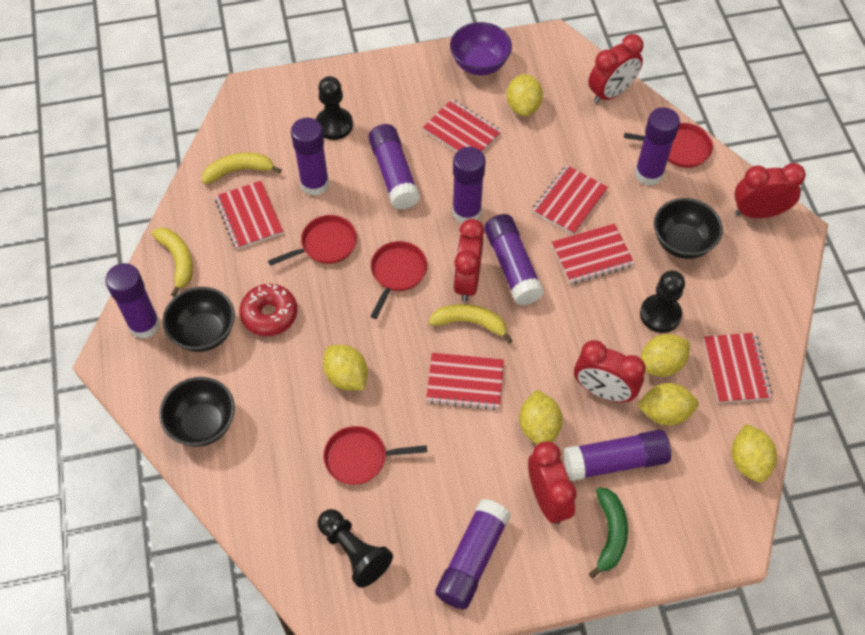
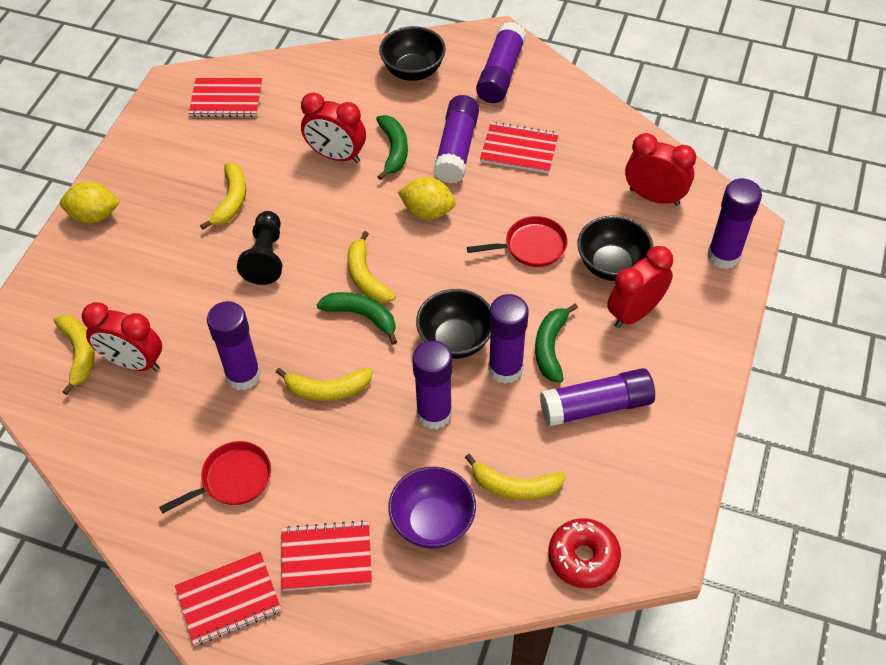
black pawn: 3 -> 1
green banana: 1 -> 3
purple glue stick: 8 -> 7
red clock: 5 -> 4
red notebook: 6 -> 4
red pan: 4 -> 2
yellow banana: 3 -> 5
yellow lemon: 6 -> 2

